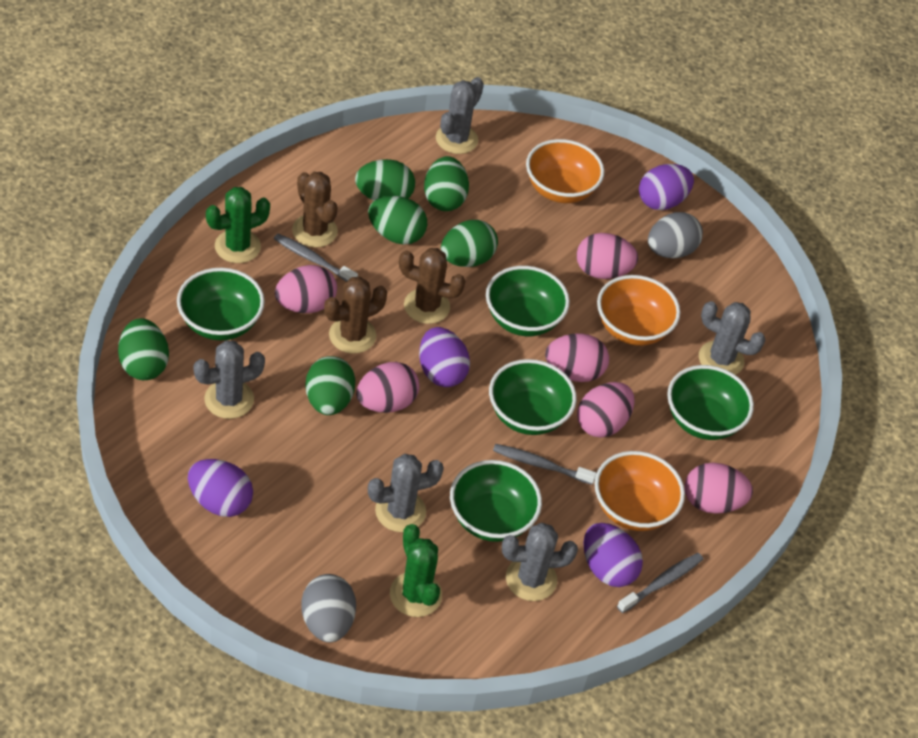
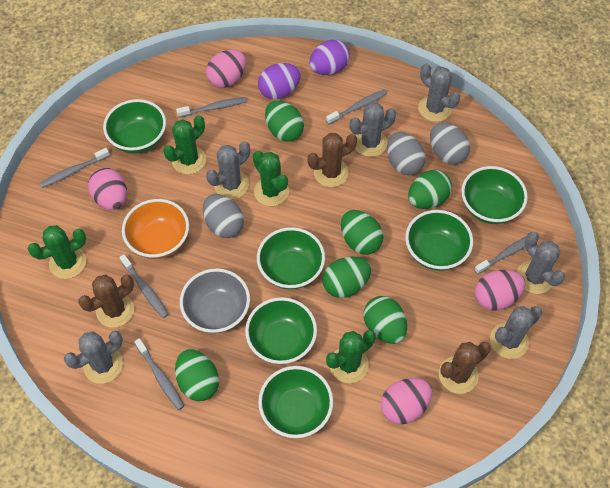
green bowl: 5 -> 6
green cactus: 2 -> 4
grey bowl: 0 -> 1
grey cactus: 5 -> 6
grey egg: 2 -> 3
grey toothbrush: 3 -> 6
orange bowl: 3 -> 1
pink egg: 6 -> 4
purple egg: 4 -> 2

